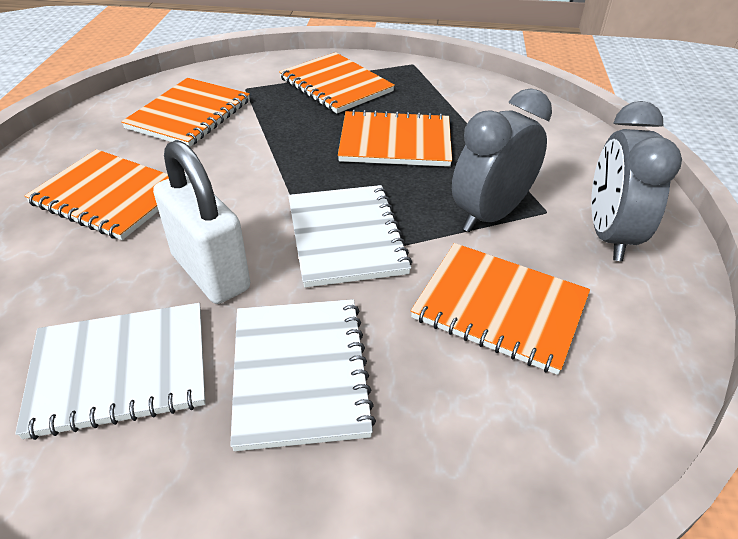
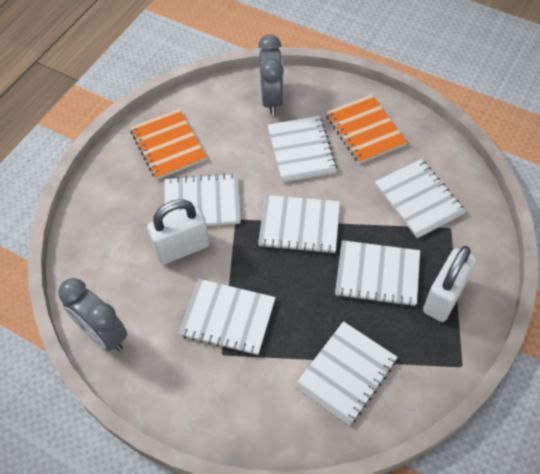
orange notebook: 5 -> 2
white notebook: 3 -> 7
white padlock: 1 -> 2

